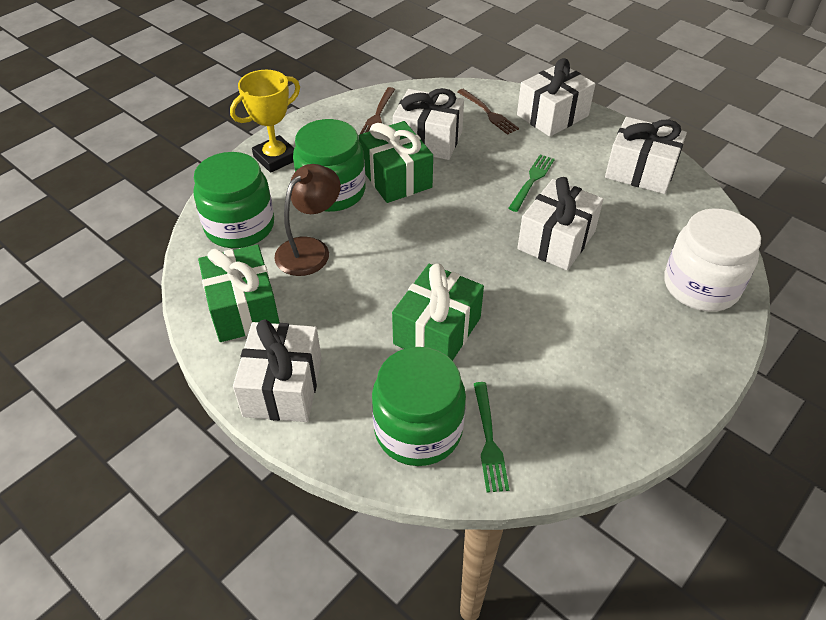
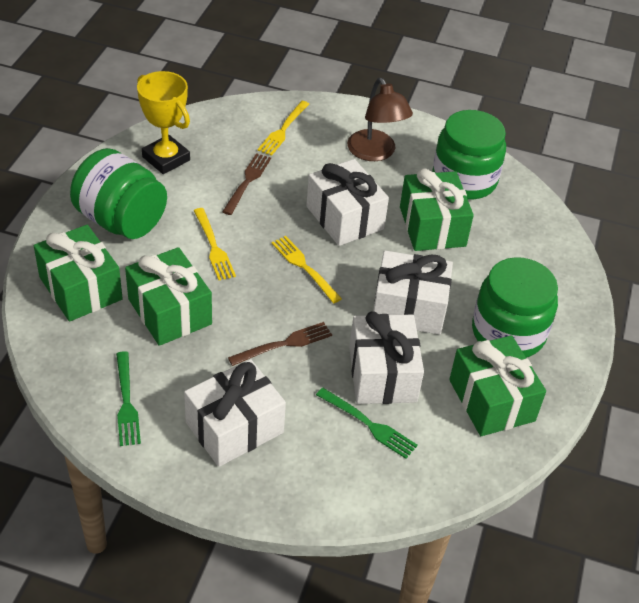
green gift: 3 -> 4
white gift: 5 -> 4
white jar: 1 -> 0
yellow fork: 0 -> 3

